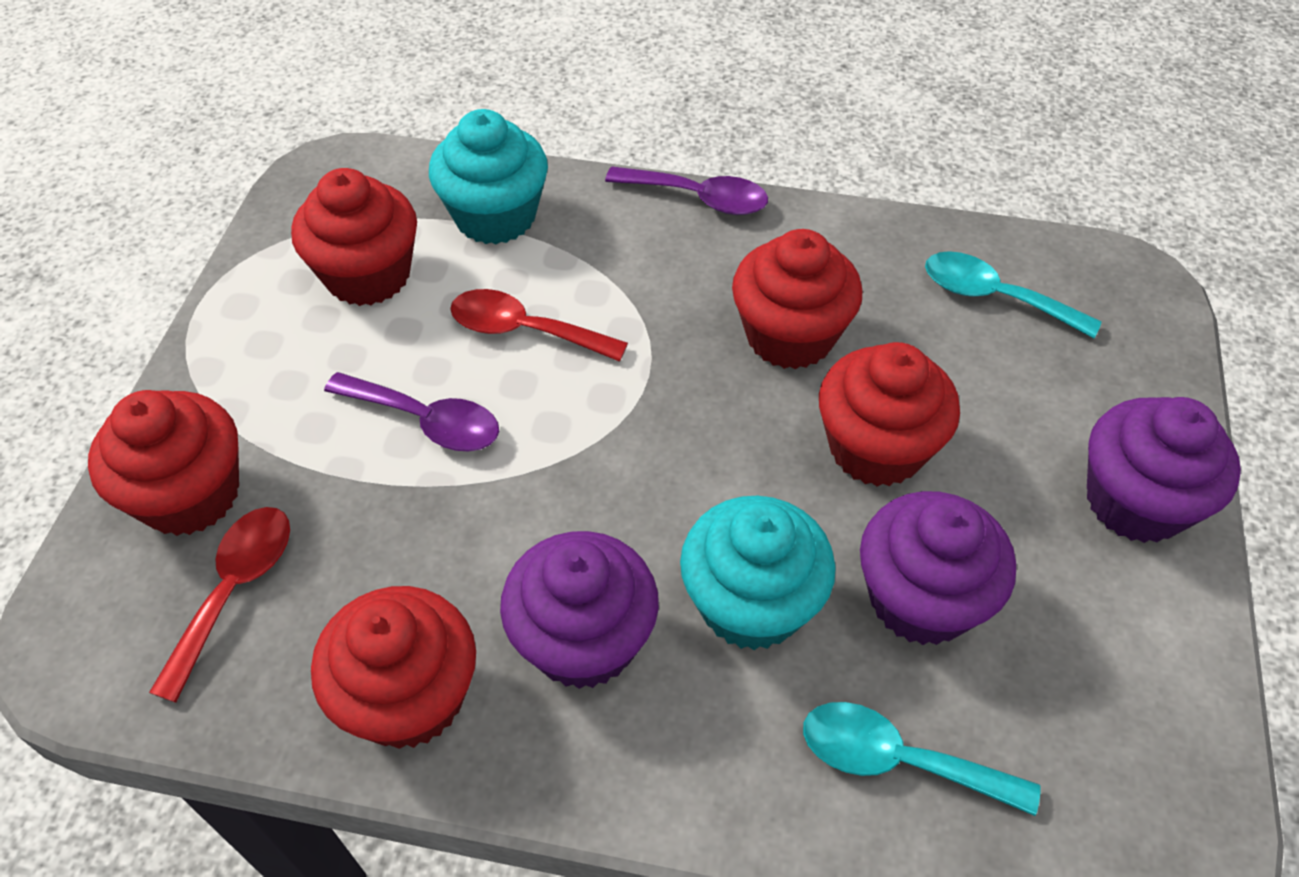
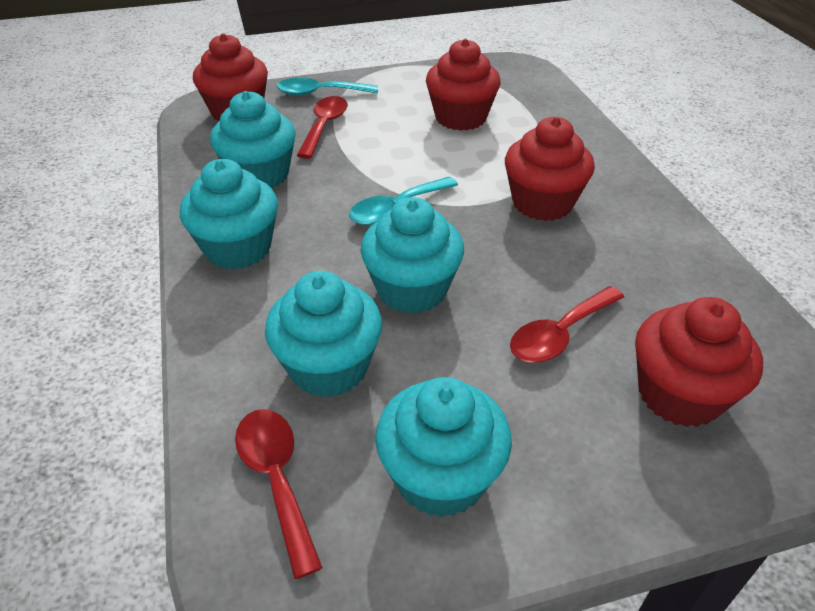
purple cupcake: 3 -> 0
purple spoon: 2 -> 0
red cupcake: 5 -> 4
red spoon: 2 -> 3
turquoise cupcake: 2 -> 5

